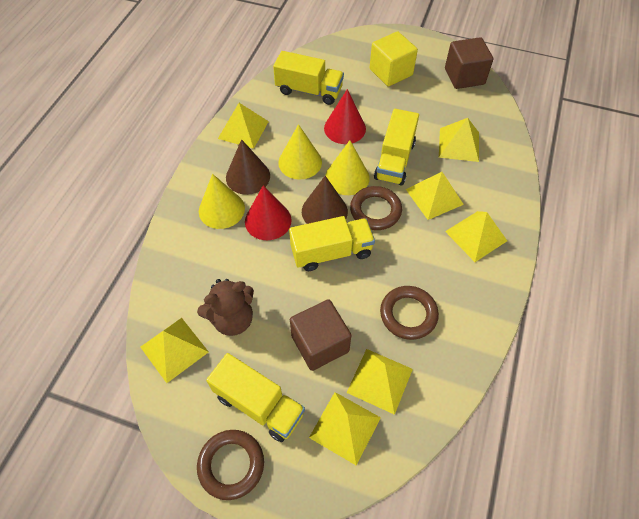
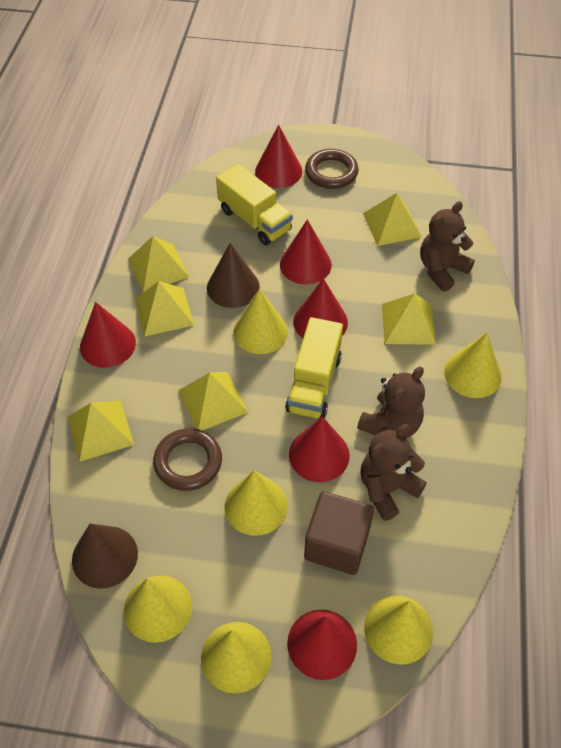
brown cube: 2 -> 1
brown ring: 3 -> 2
brown teddy bear: 1 -> 3
red cone: 2 -> 6
yellow cone: 3 -> 6
yellow cube: 1 -> 0
yellow pyramid: 7 -> 6
yellow truck: 4 -> 2

